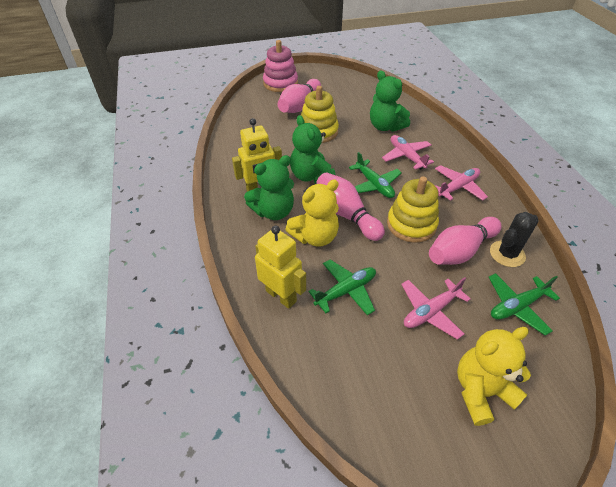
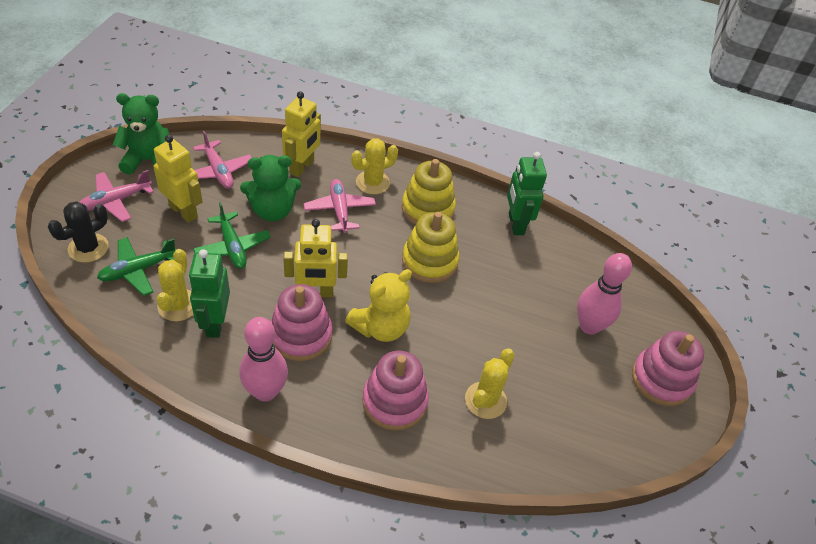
green plane: 3 -> 2
green robot: 0 -> 2
green teddy bear: 3 -> 2
pink bowling pin: 3 -> 2
pink stacking toy: 1 -> 3
yellow cactus: 0 -> 3
yellow robot: 2 -> 3
yellow teddy bear: 2 -> 1

